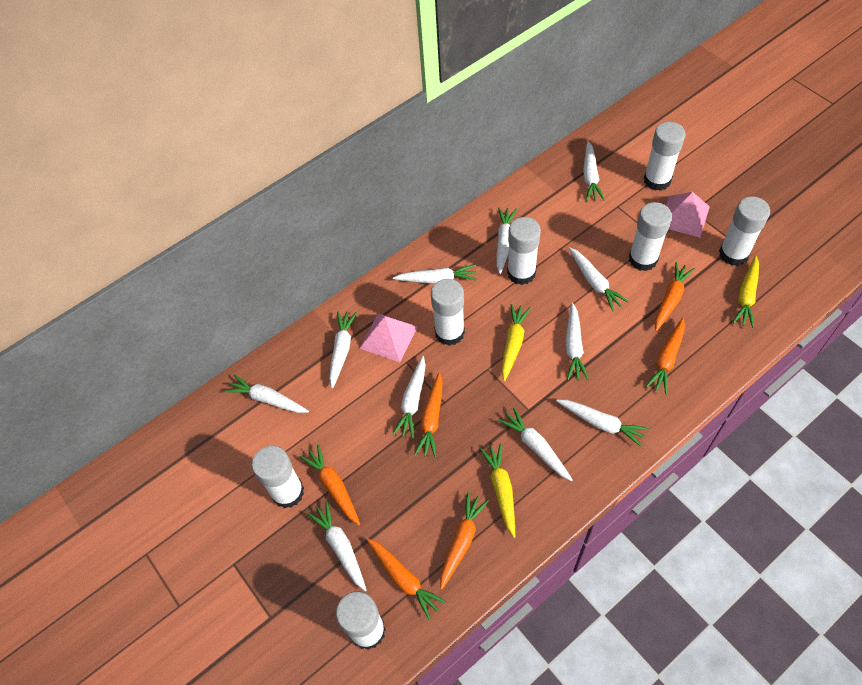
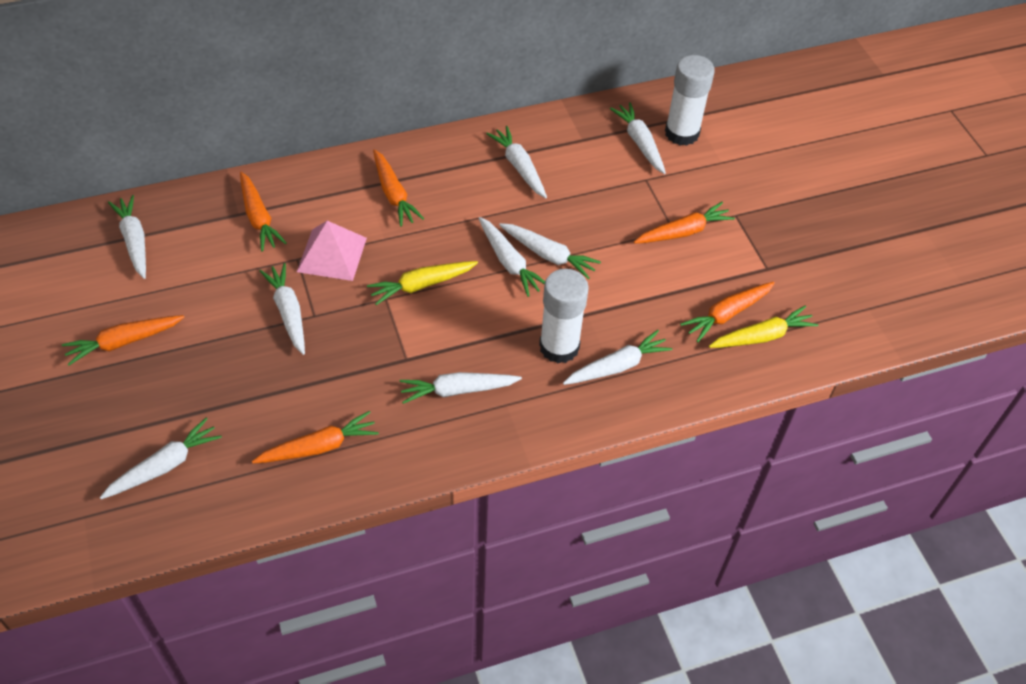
pink pyramid: 2 -> 1
white carrot: 11 -> 9
white glue stick: 7 -> 2
yellow carrot: 3 -> 2

